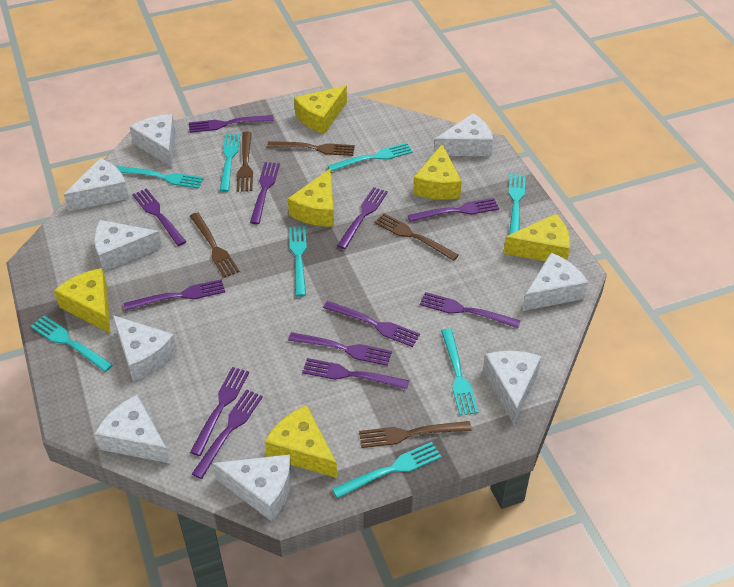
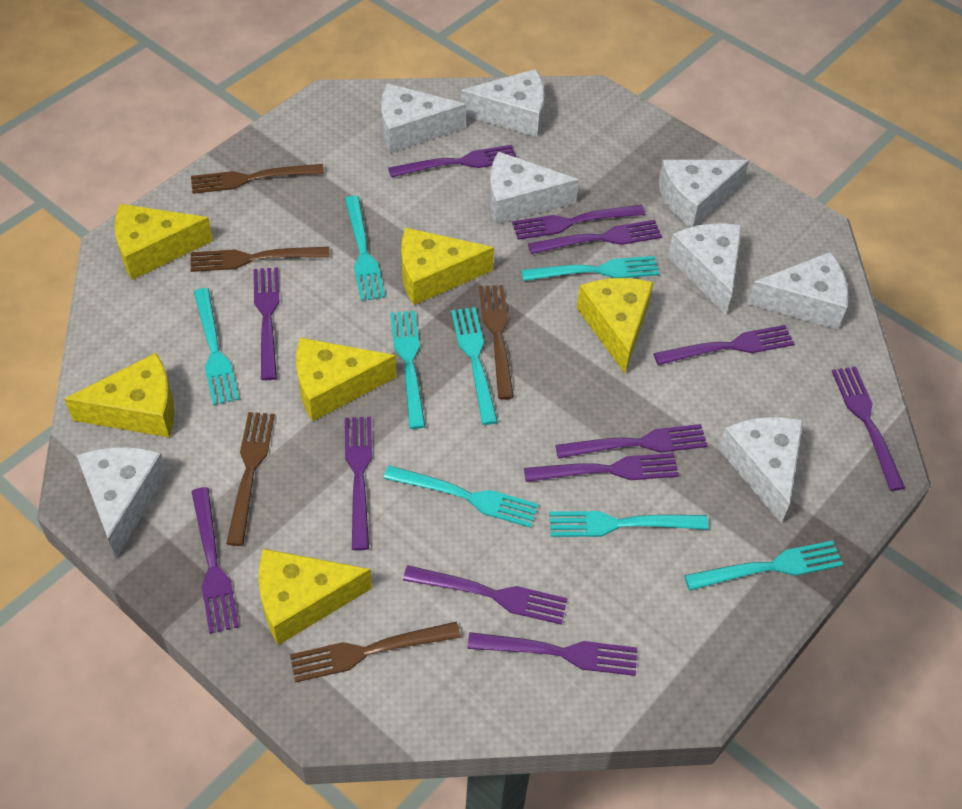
white cheese: 9 -> 8

